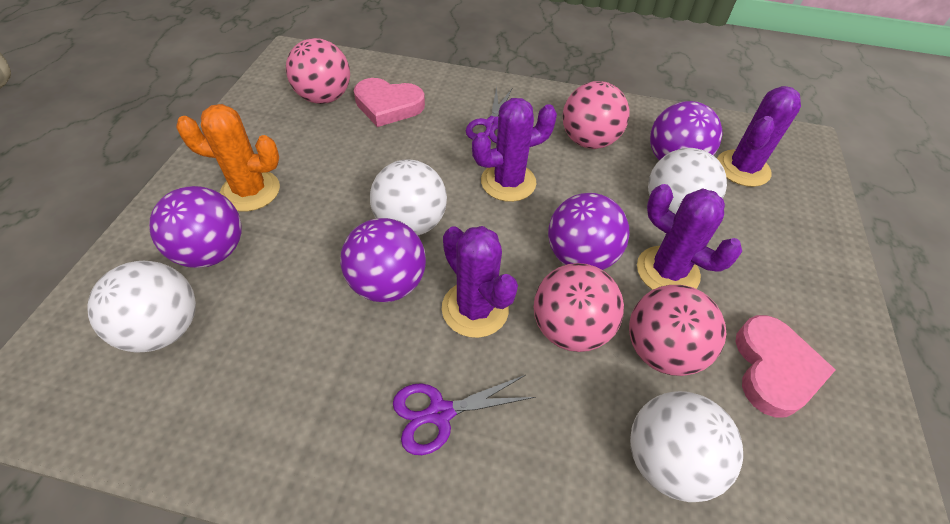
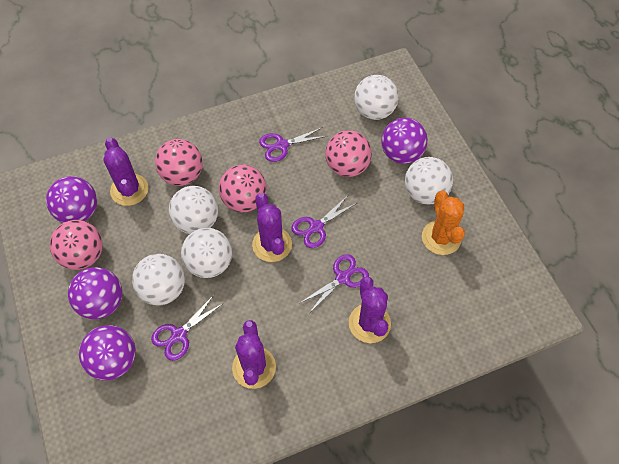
pink heart: 2 -> 0
purple scissors: 2 -> 4
white ball: 4 -> 5

